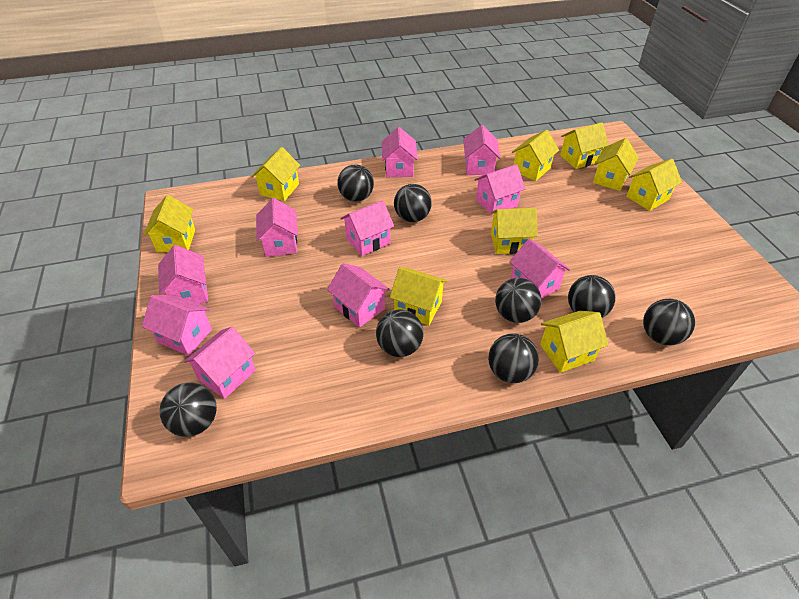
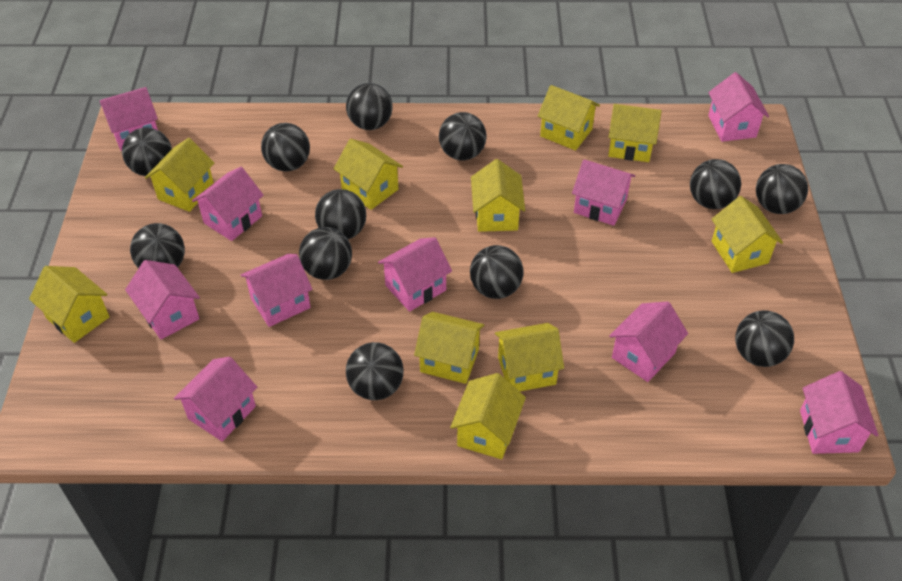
black ball: 8 -> 12
yellow house: 9 -> 10

